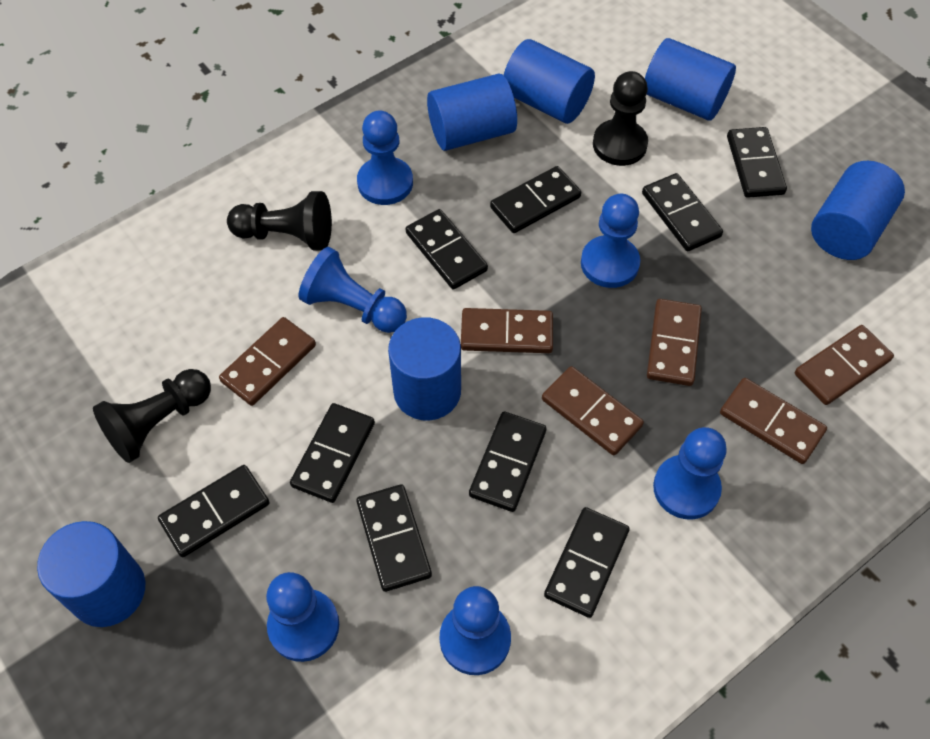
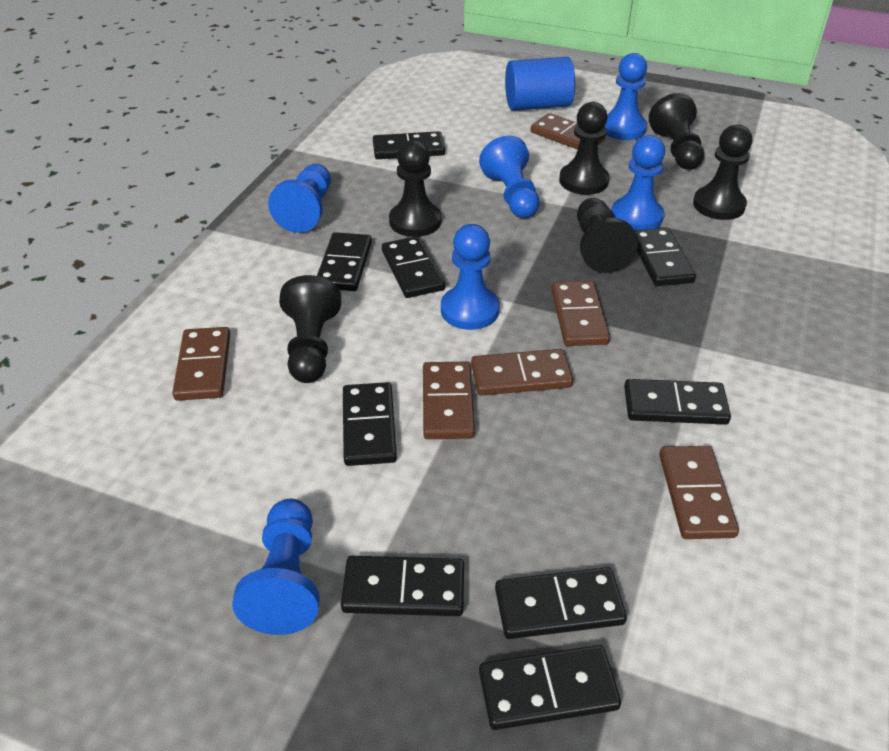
black pawn: 3 -> 6
blue cylinder: 6 -> 1

